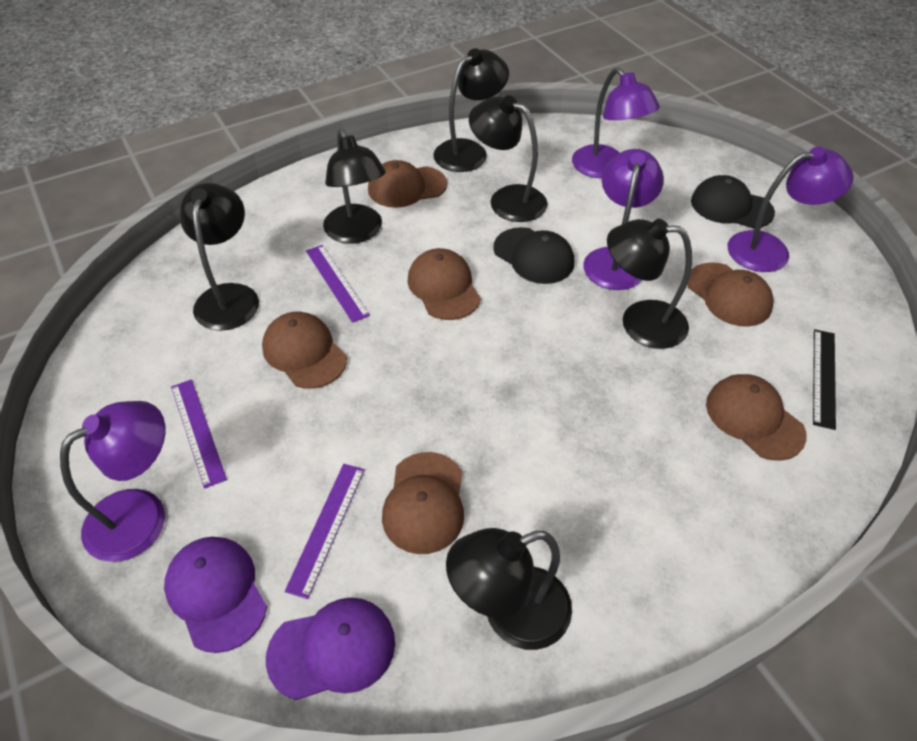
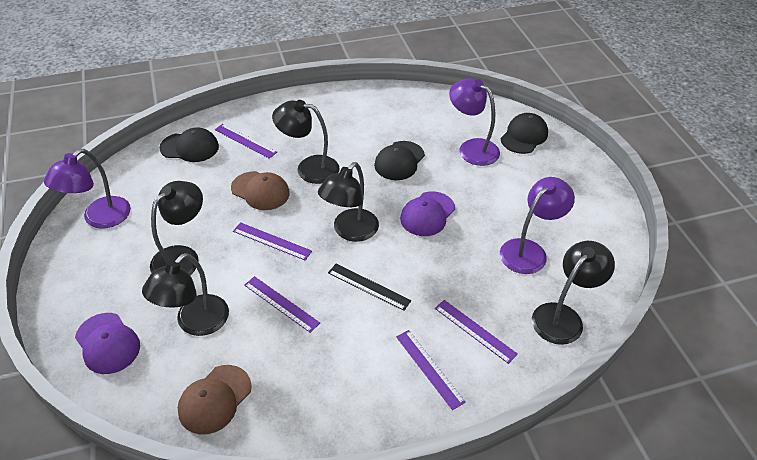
black cap: 2 -> 3
black lamp: 6 -> 5
brown cap: 6 -> 2
purple lamp: 4 -> 3
purple ruler: 3 -> 5

